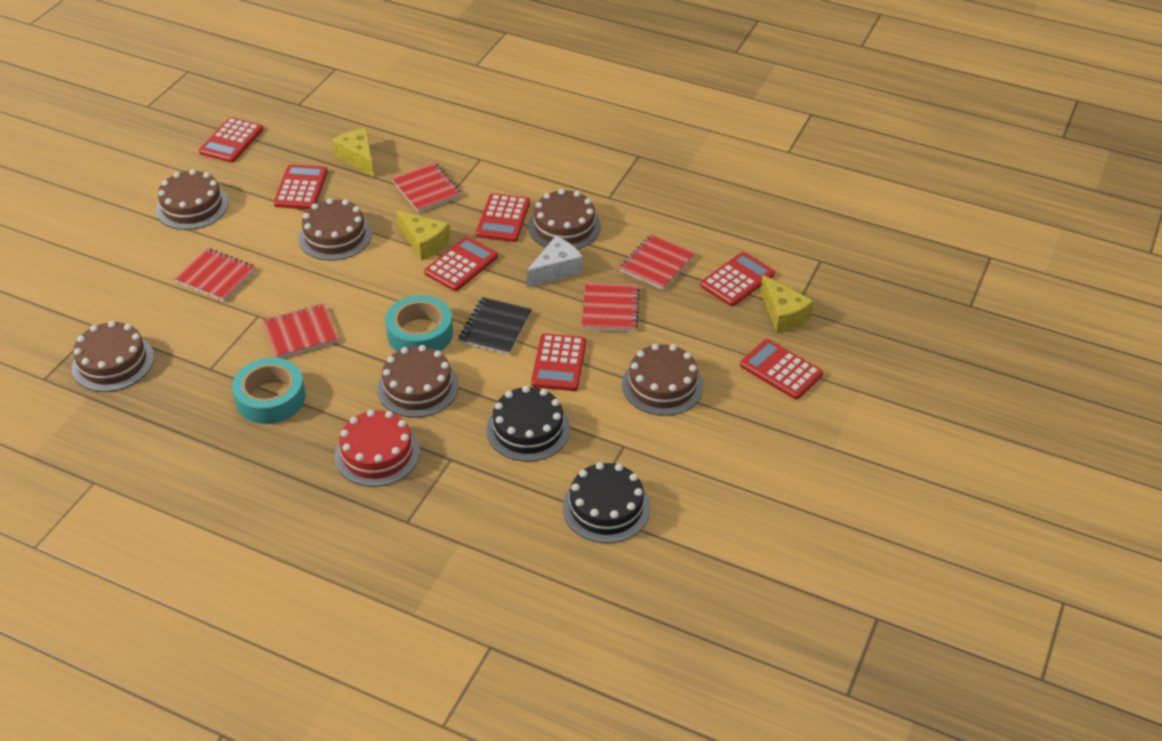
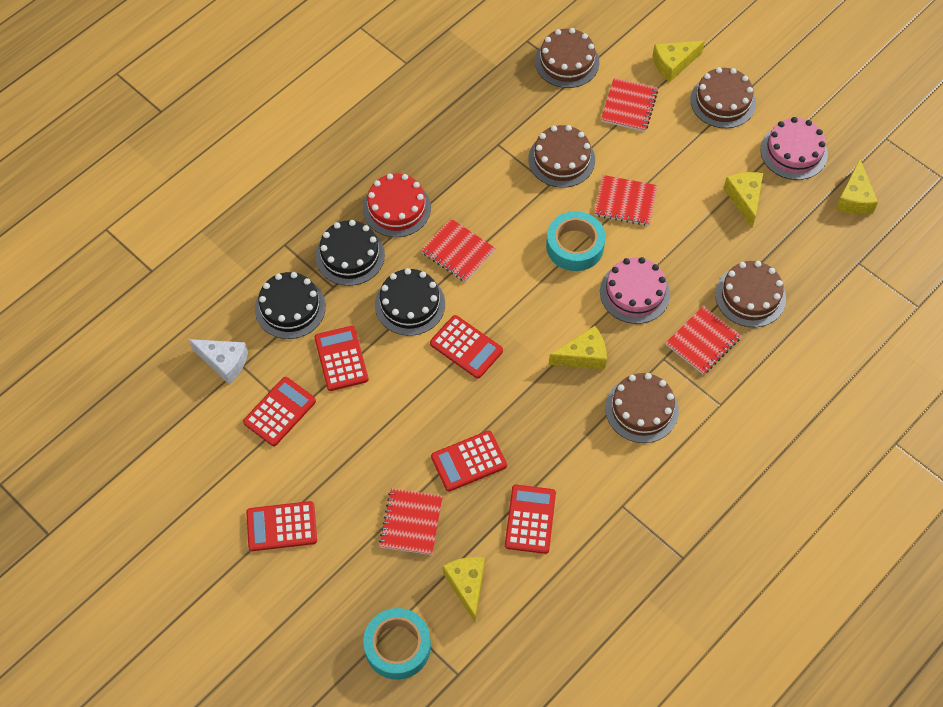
black cake: 2 -> 3
black notebook: 1 -> 0
brown cake: 6 -> 5
pink cake: 0 -> 2
red calculator: 7 -> 6
yellow cheese: 3 -> 5

